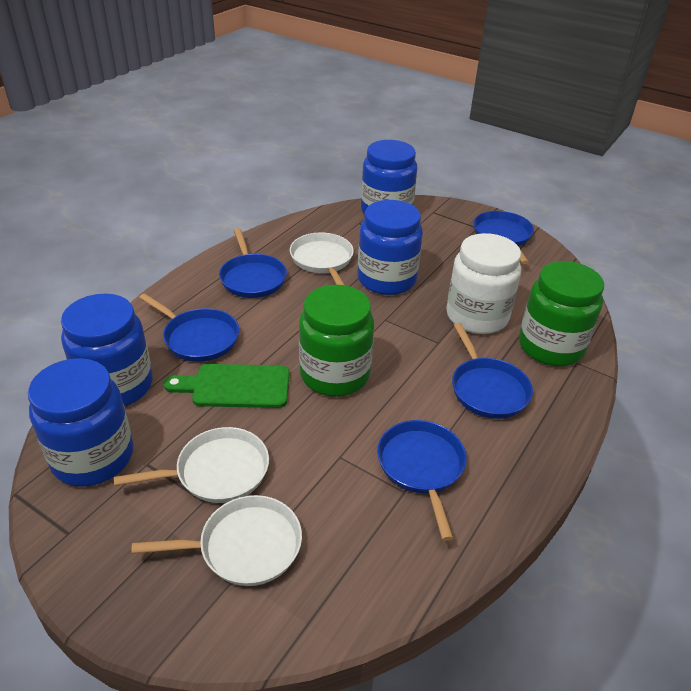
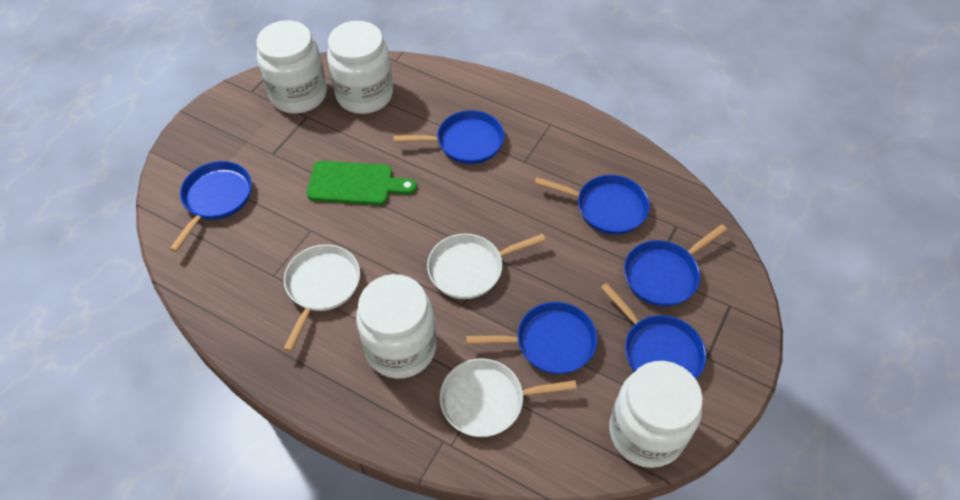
blue jar: 4 -> 0
blue pan: 5 -> 6
green jar: 2 -> 0
white jar: 1 -> 4

